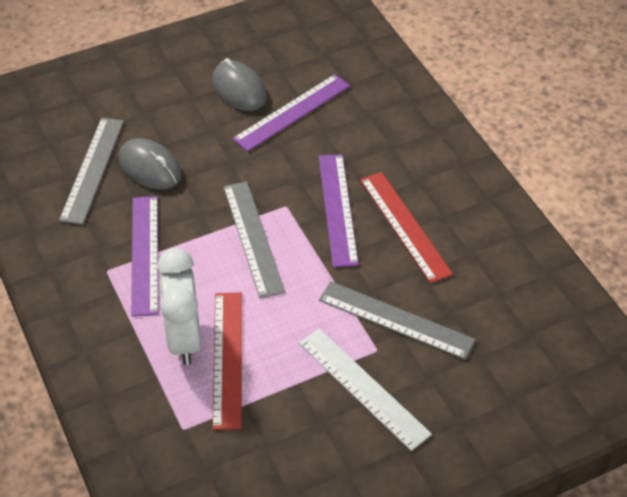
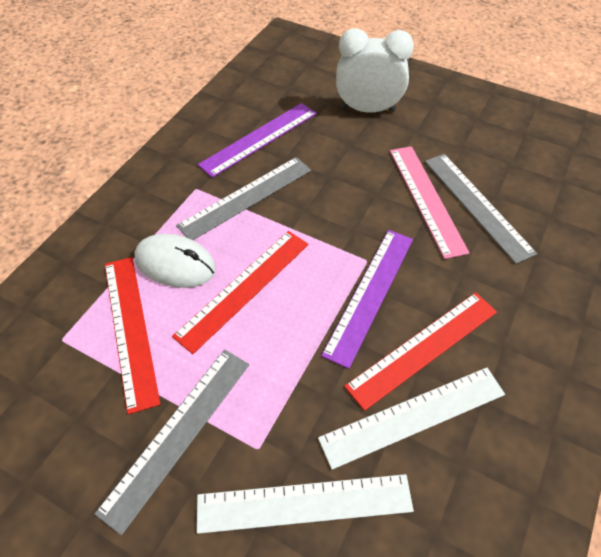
grey mouse: 2 -> 0
pink ruler: 0 -> 1
purple ruler: 3 -> 2
red ruler: 2 -> 3
white mouse: 0 -> 1
white ruler: 1 -> 2

